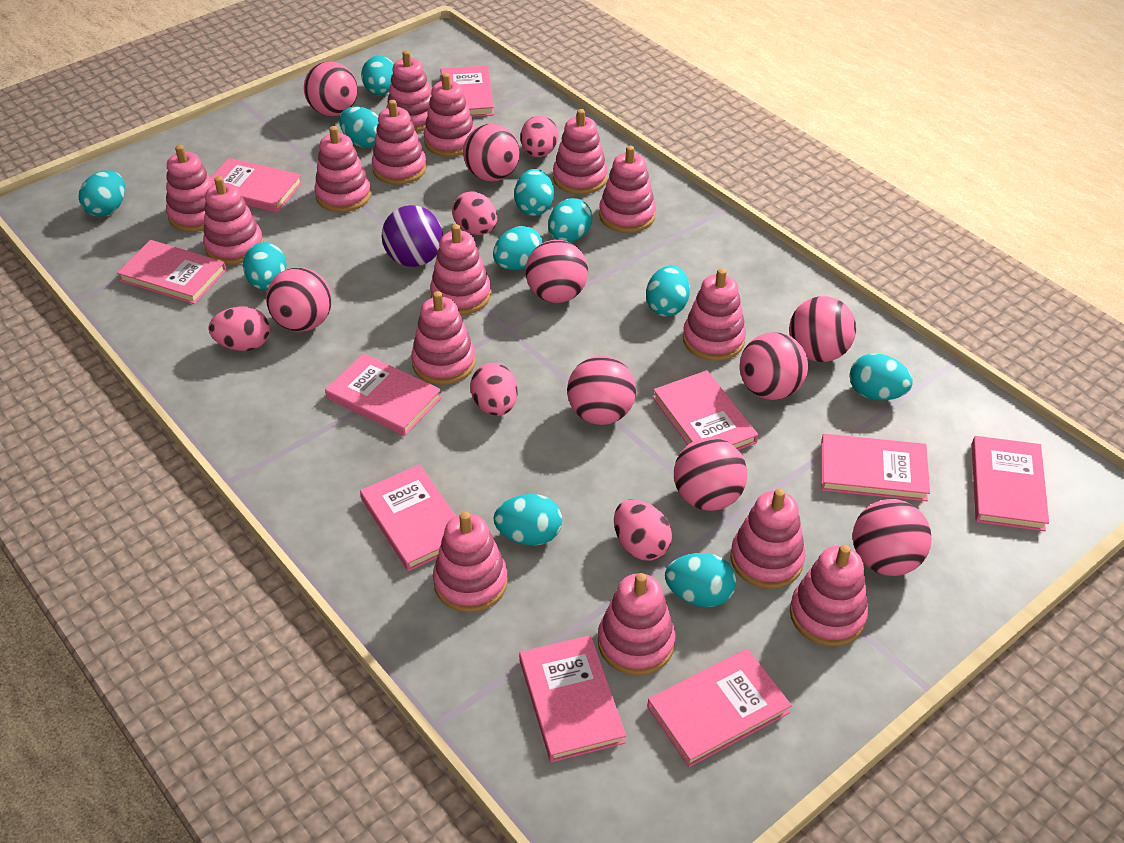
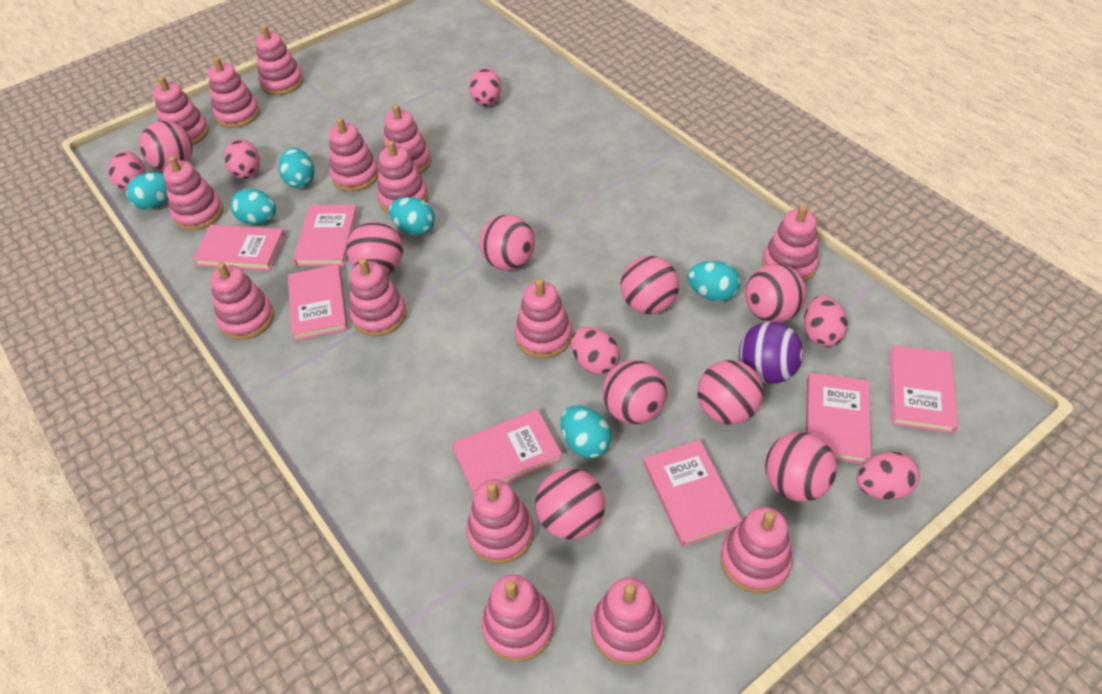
pink book: 10 -> 7
pink egg: 5 -> 6
turquoise egg: 11 -> 6

